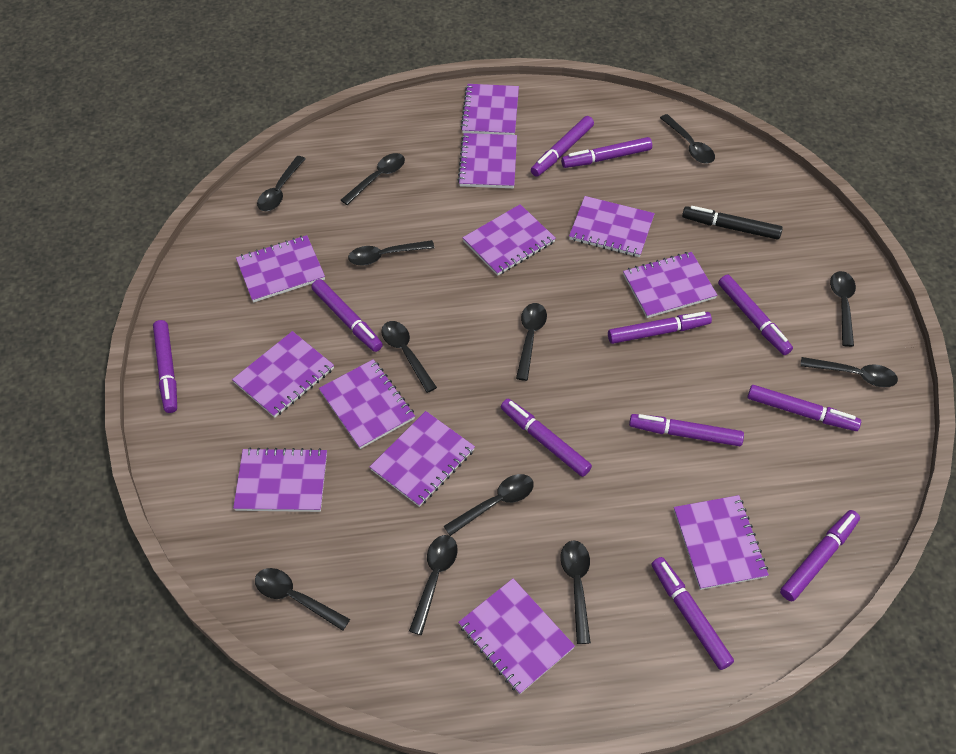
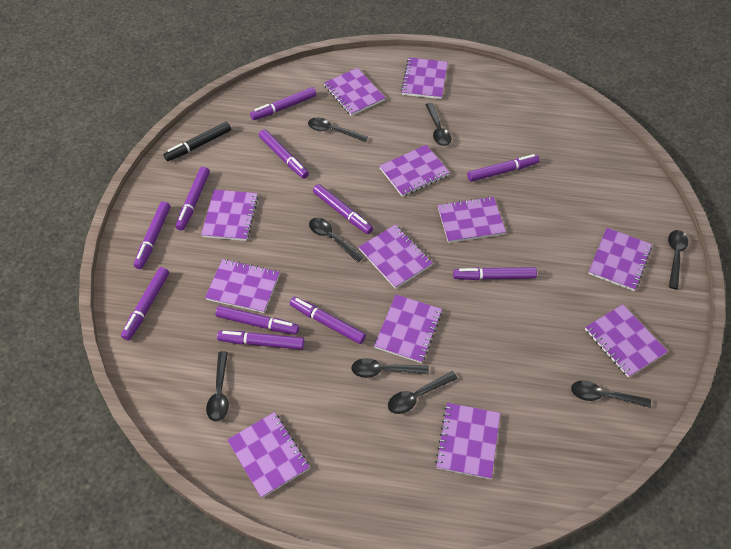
black spoon: 12 -> 8

